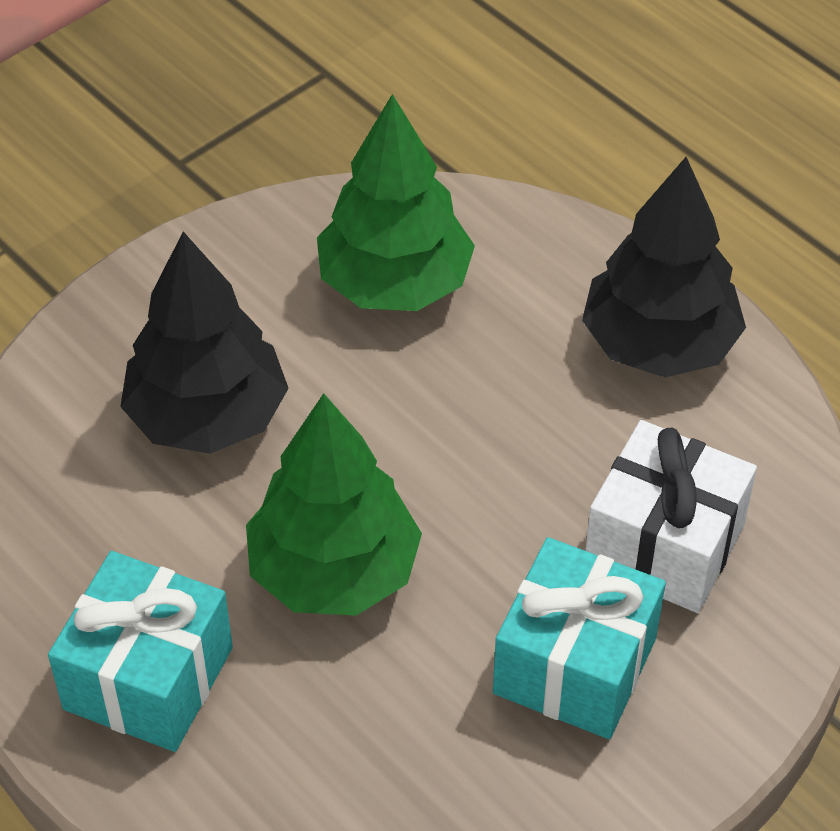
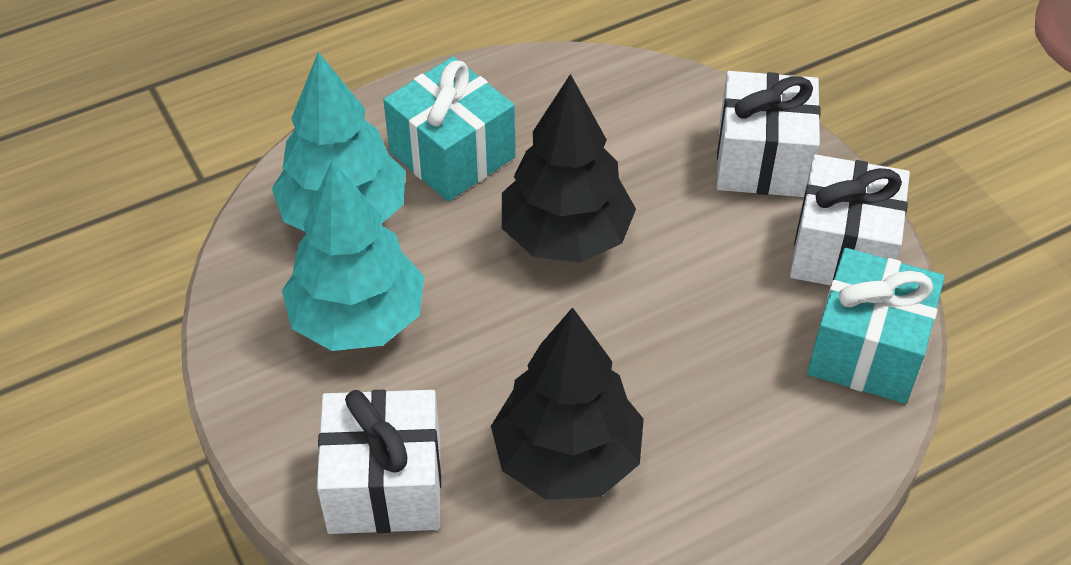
green tree: 2 -> 0
turquoise tree: 0 -> 2
white gift: 1 -> 3

